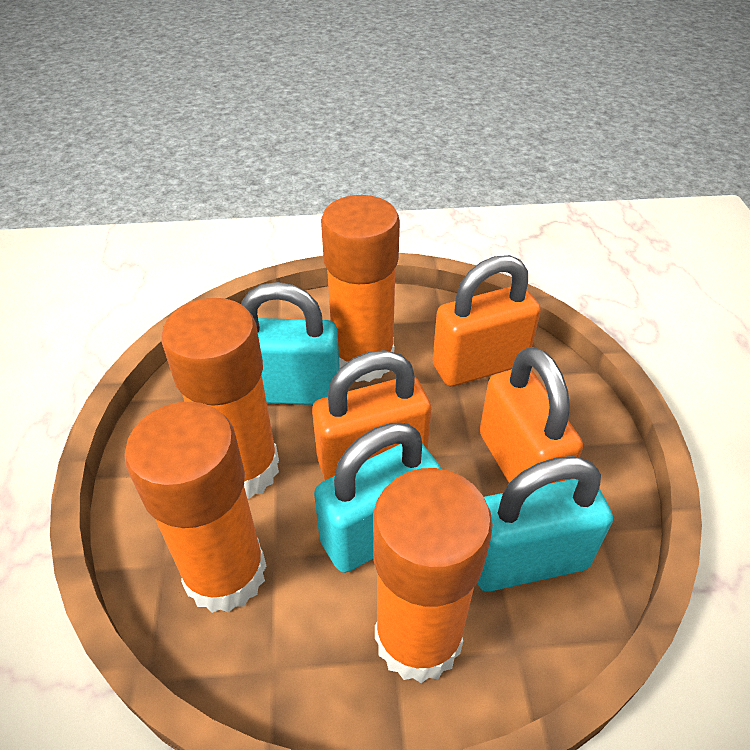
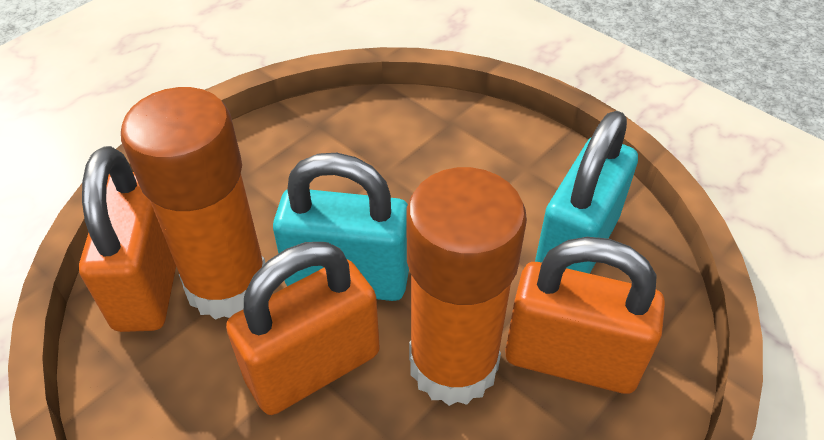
orange glue stick: 4 -> 2
turquoise padlock: 3 -> 2

